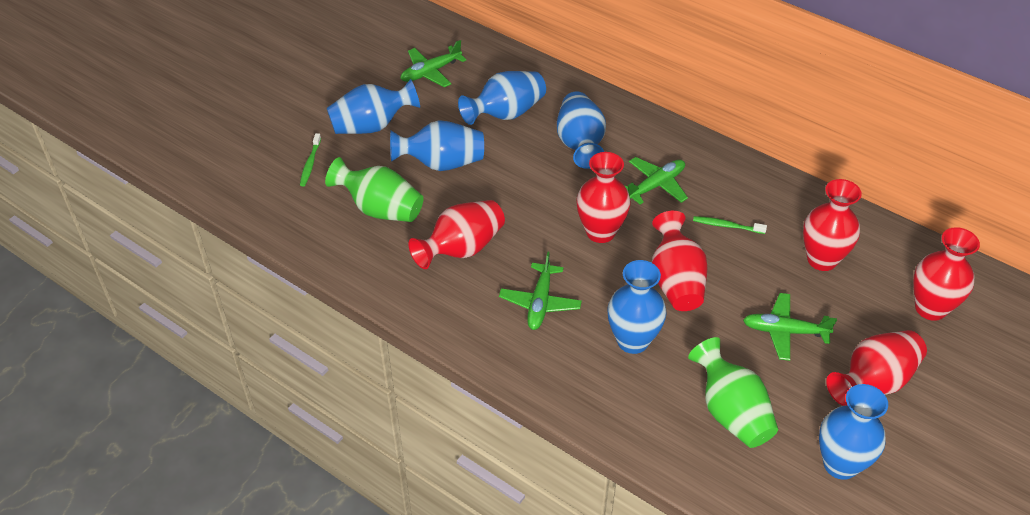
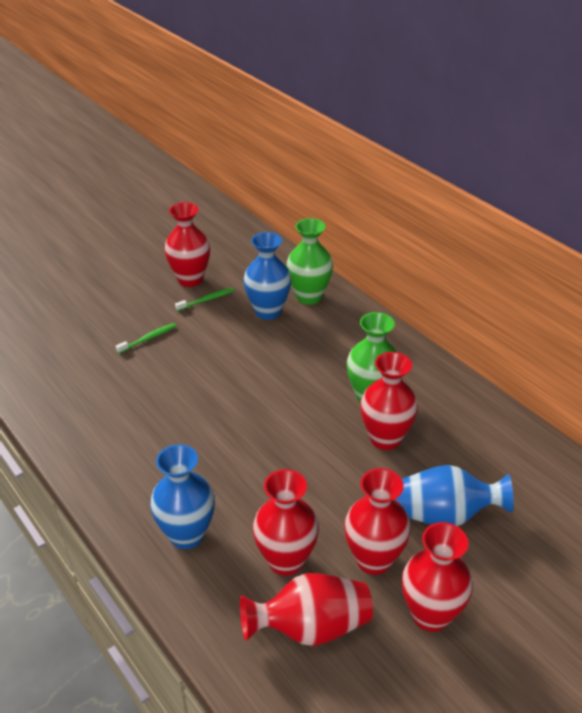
blue vase: 6 -> 3
green plane: 4 -> 0

